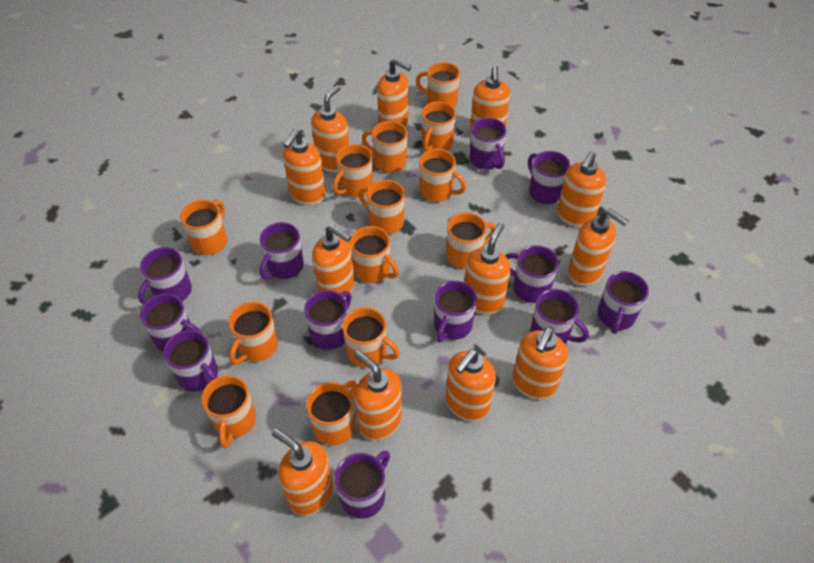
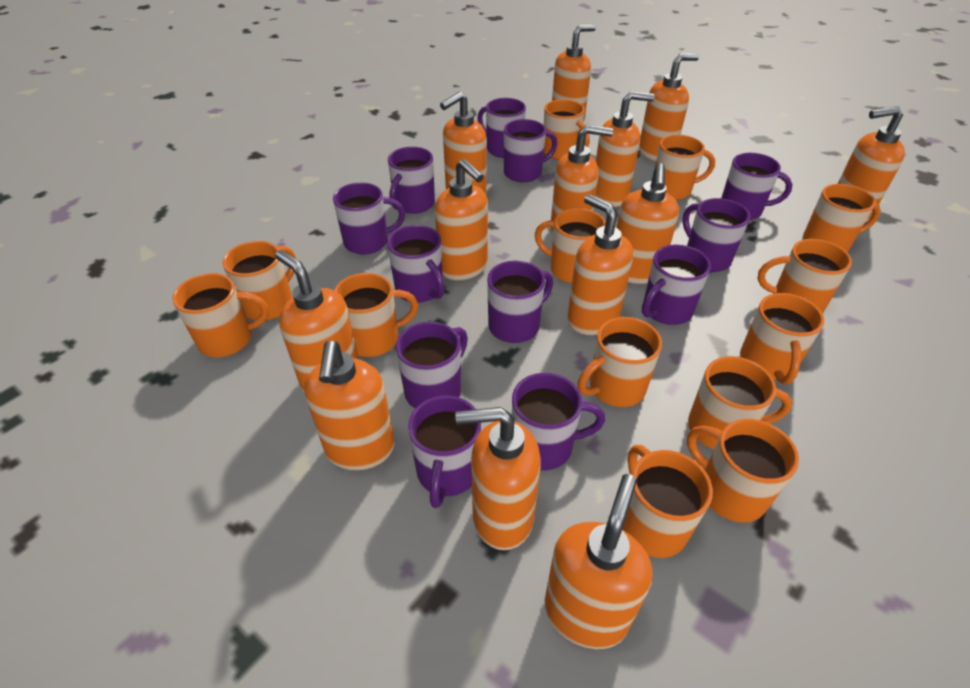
orange soap dispenser: 12 -> 13

